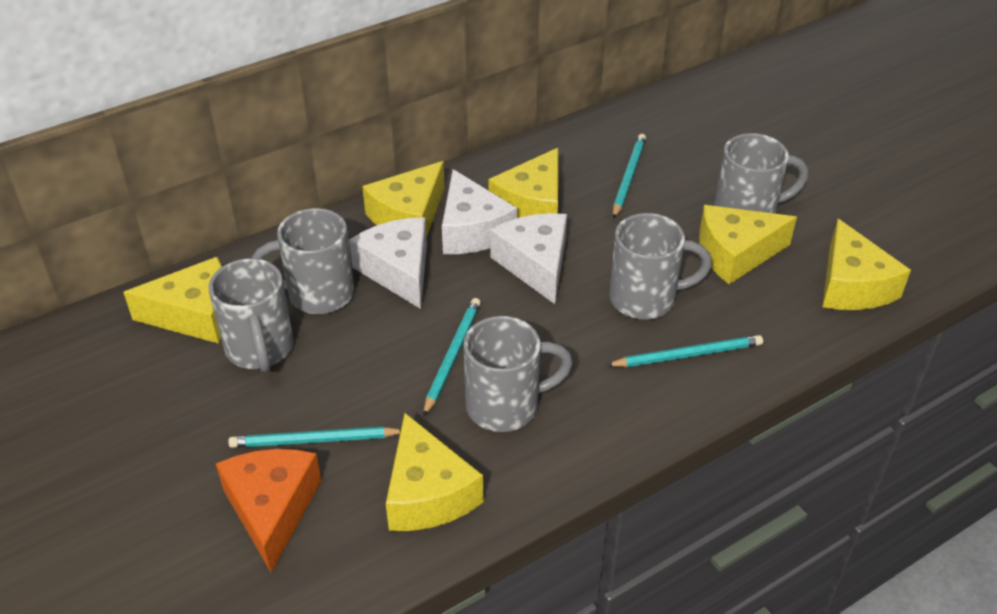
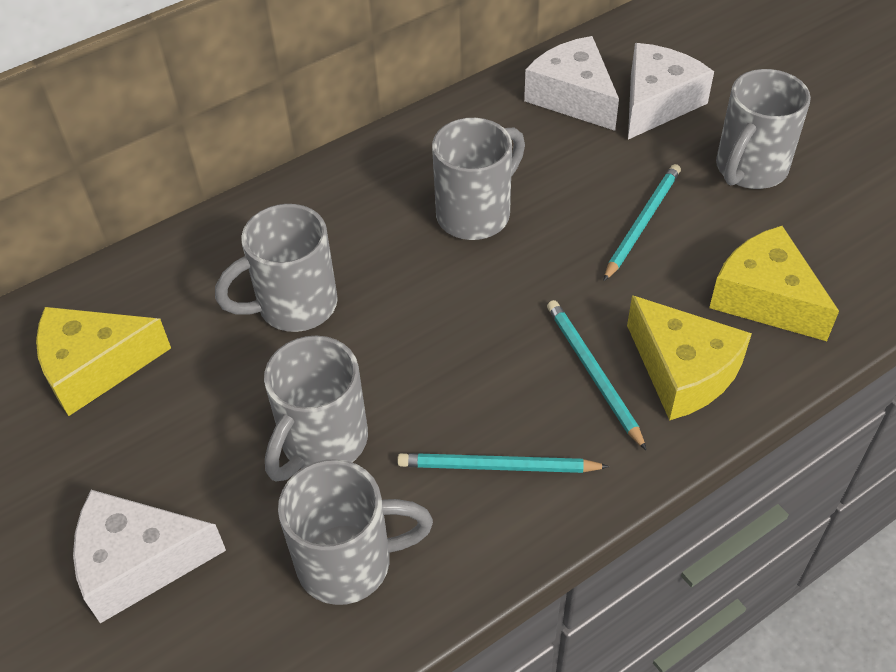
orange cheese: 1 -> 0
turquoise pencil: 4 -> 3
yellow cheese: 6 -> 3

